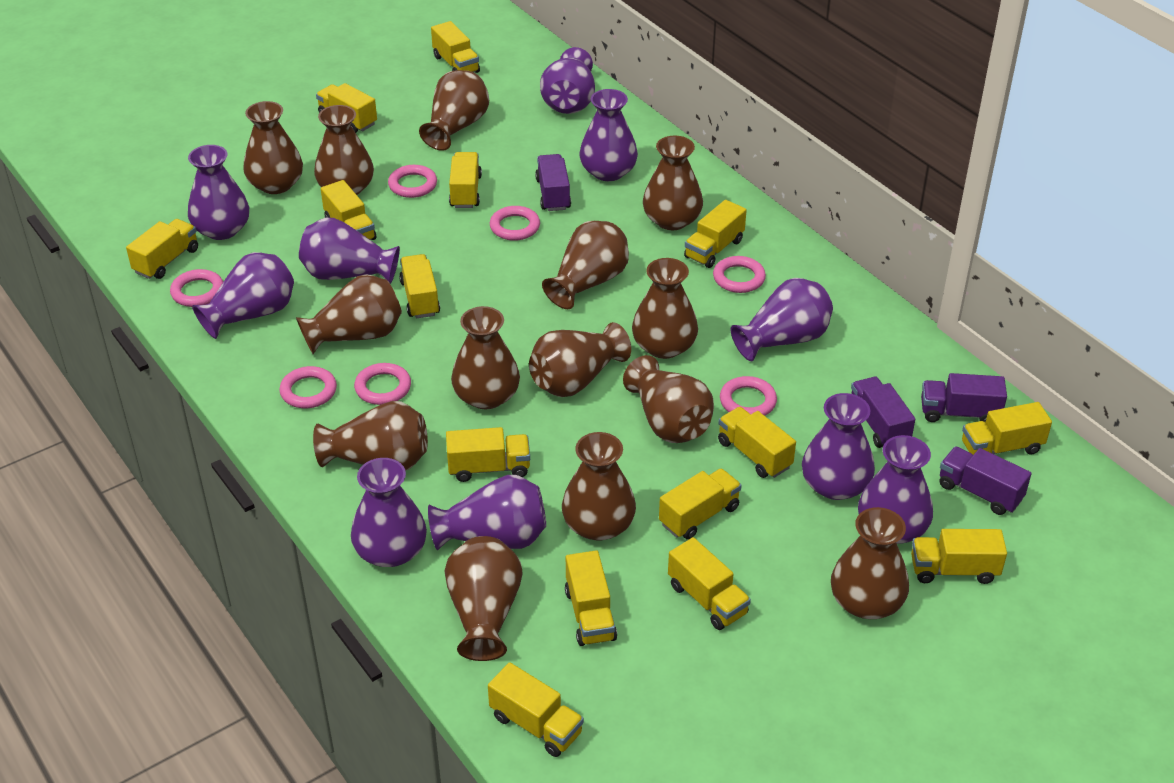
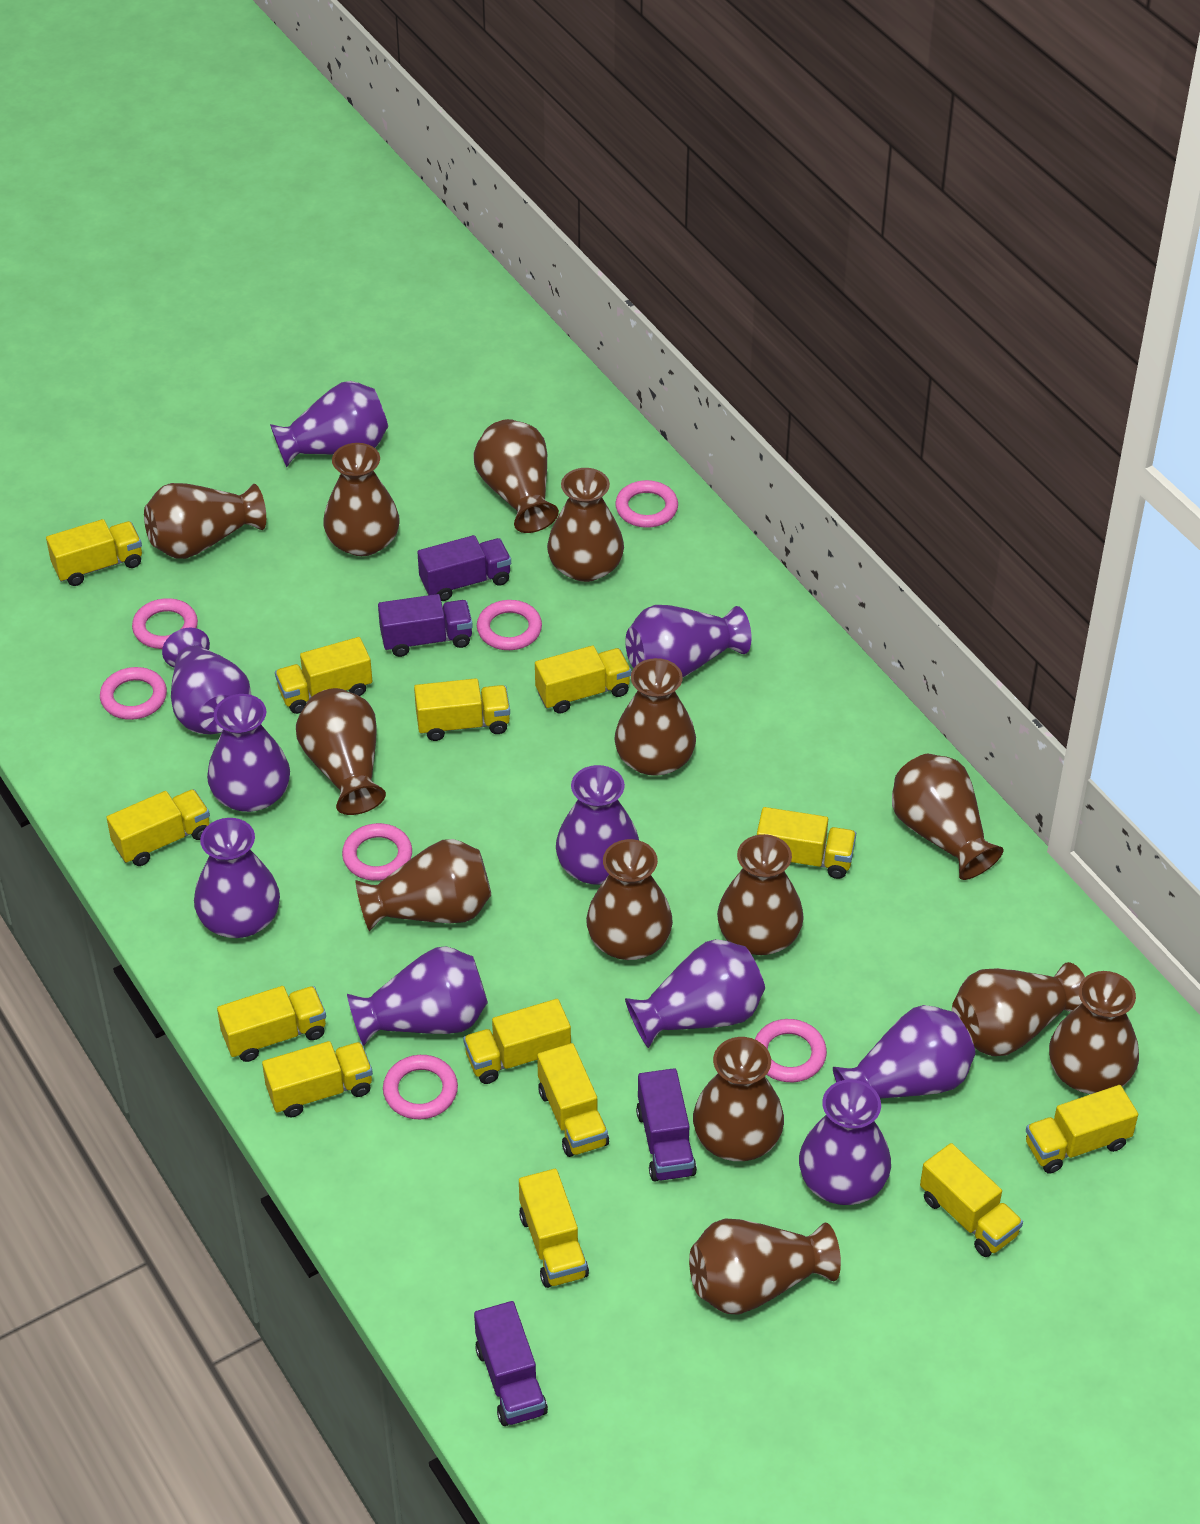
yellow truck: 15 -> 13

